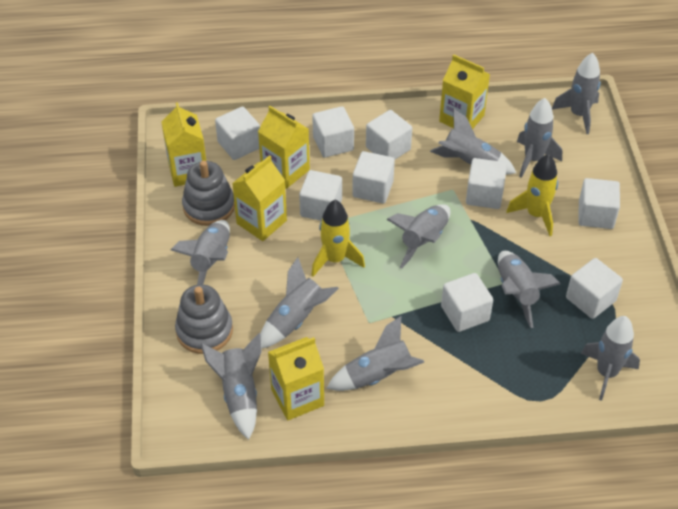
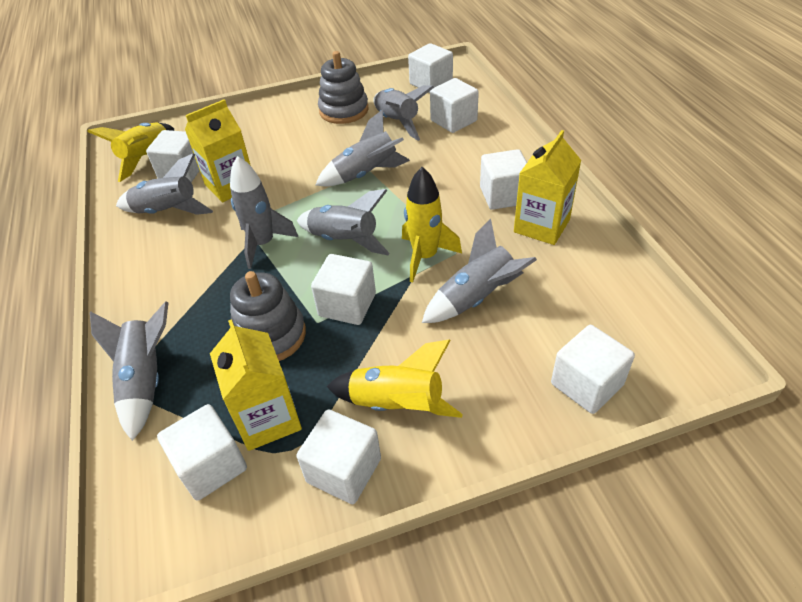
grey rocket: 10 -> 7
white cube: 9 -> 8
yellow carton: 5 -> 3
yellow rocket: 2 -> 3

